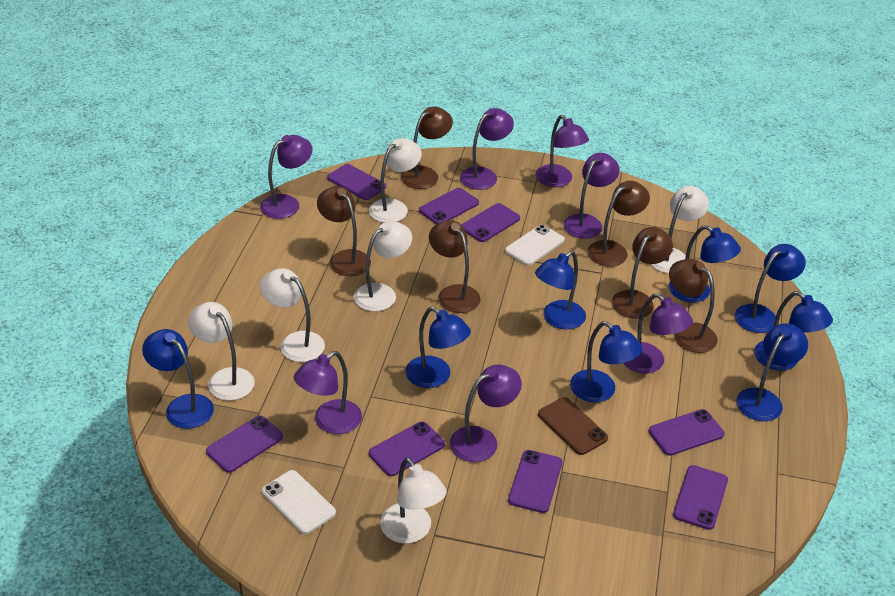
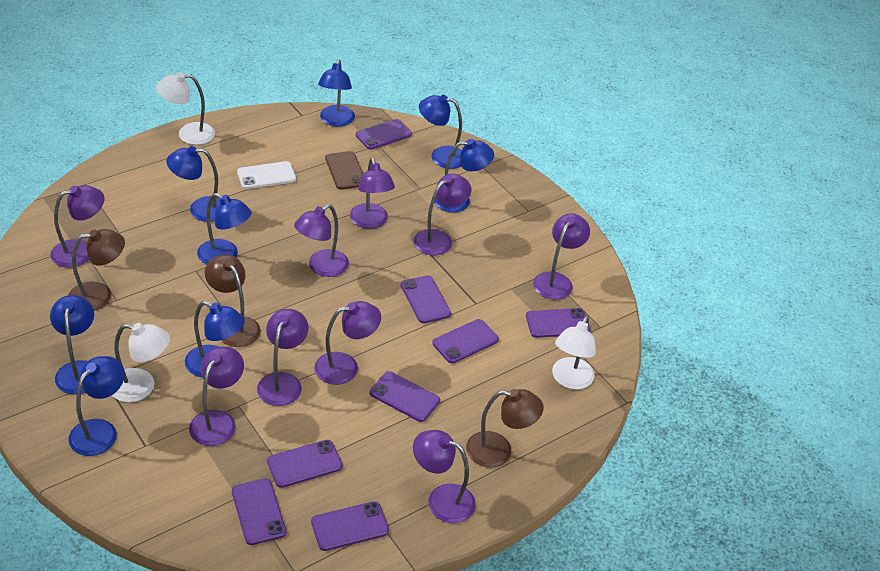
brown lamp: 6 -> 3
purple lamp: 7 -> 9
white lamp: 6 -> 3
white phone: 2 -> 1

